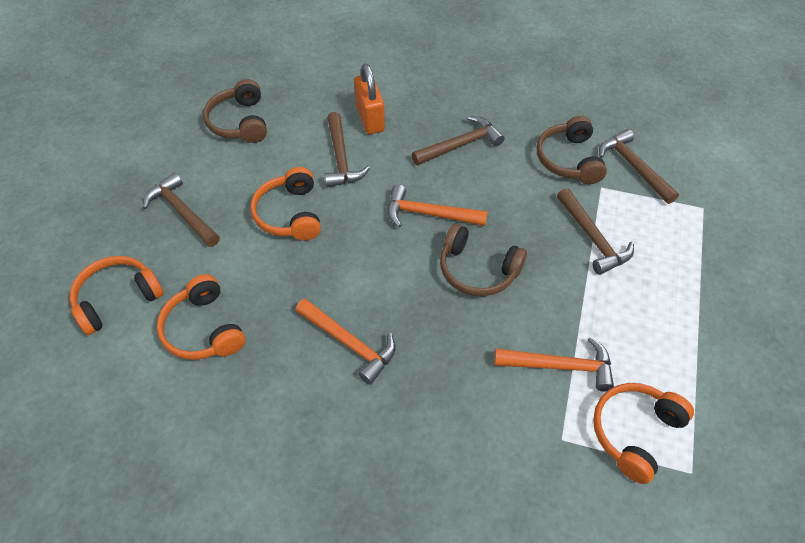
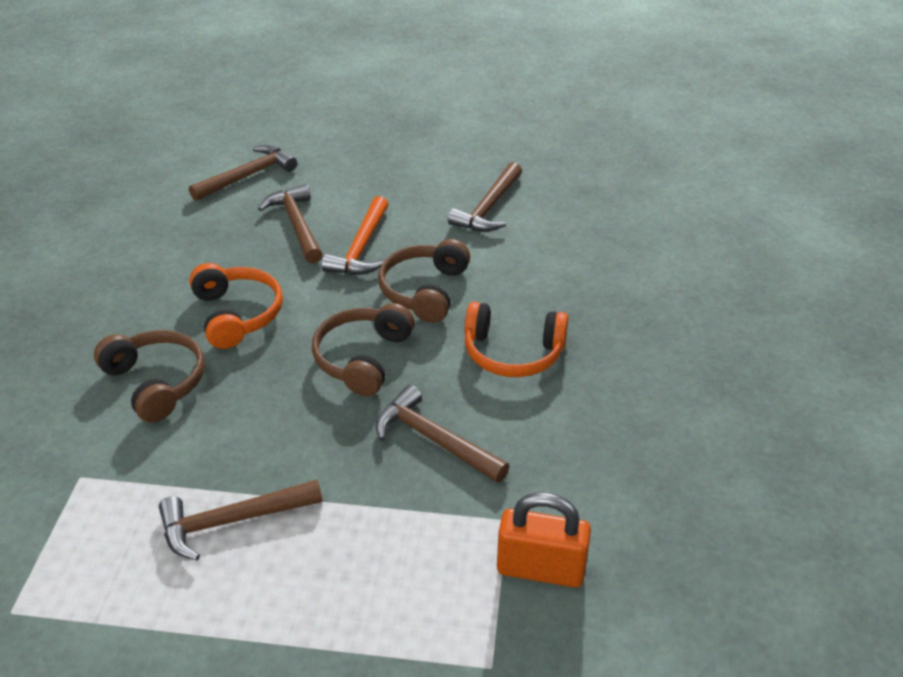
orange hammer: 3 -> 1
orange headphones: 4 -> 2

